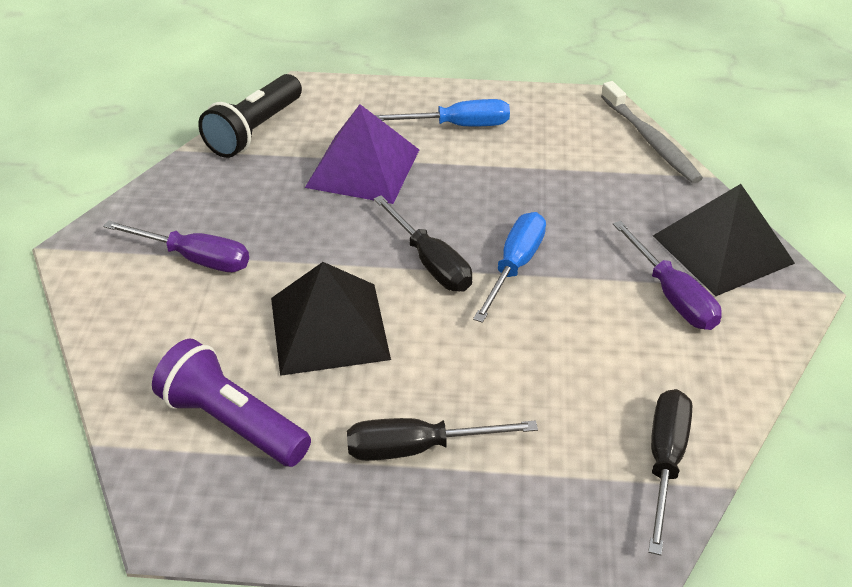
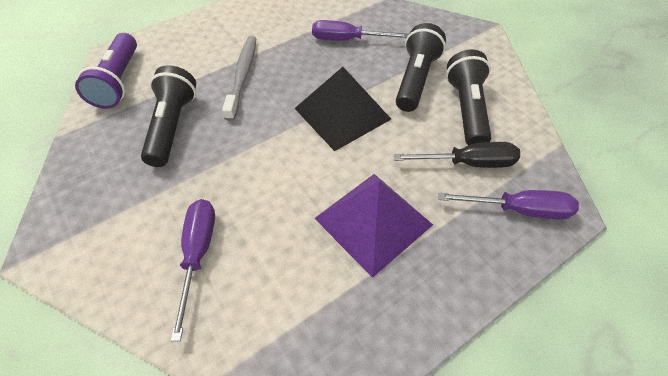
black flashlight: 1 -> 3
black pyramid: 2 -> 1
black screwdriver: 3 -> 1
blue screwdriver: 2 -> 0
purple screwdriver: 2 -> 3

